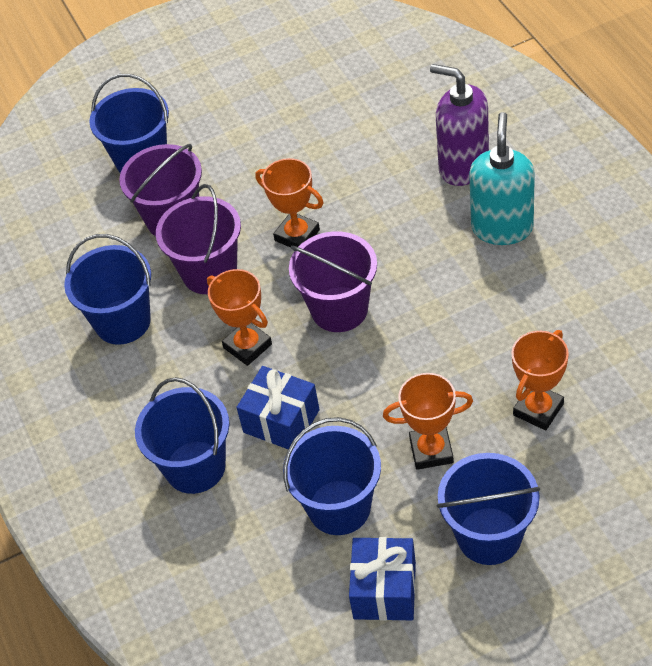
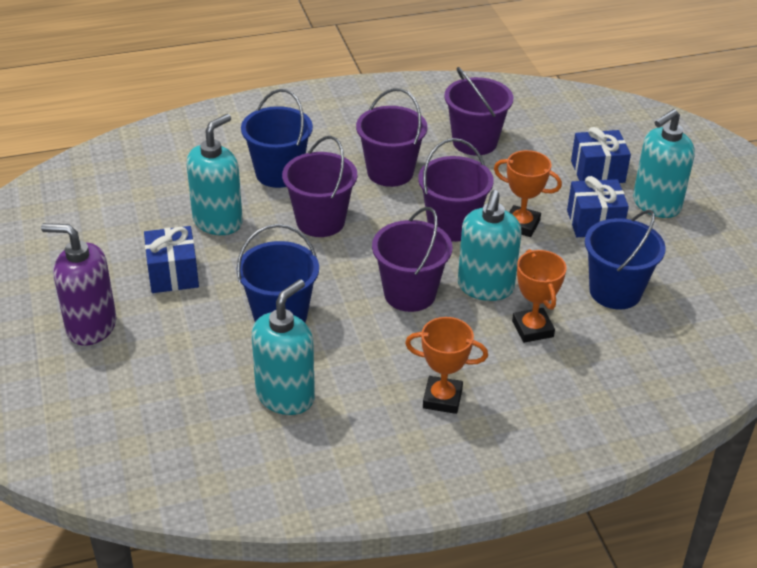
blue bucket: 5 -> 3
blue gift: 2 -> 3
orange trophy: 4 -> 3
purple bucket: 3 -> 5
turquoise soap dispenser: 1 -> 4

